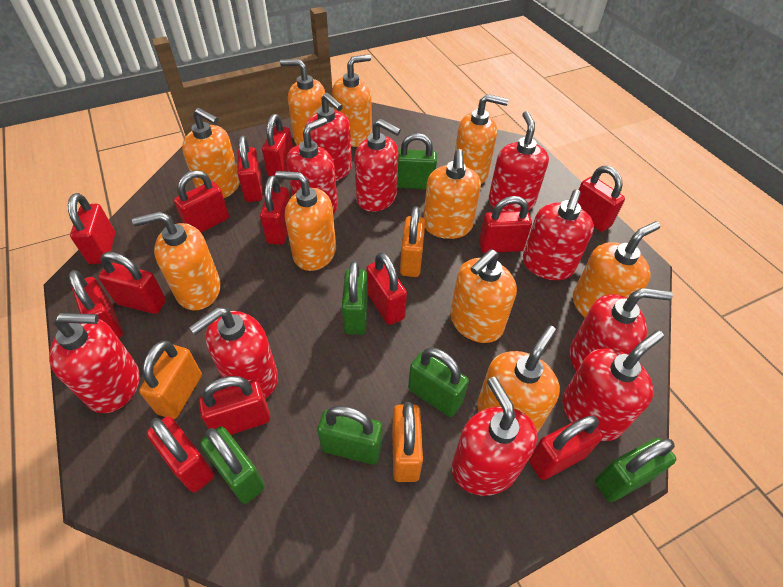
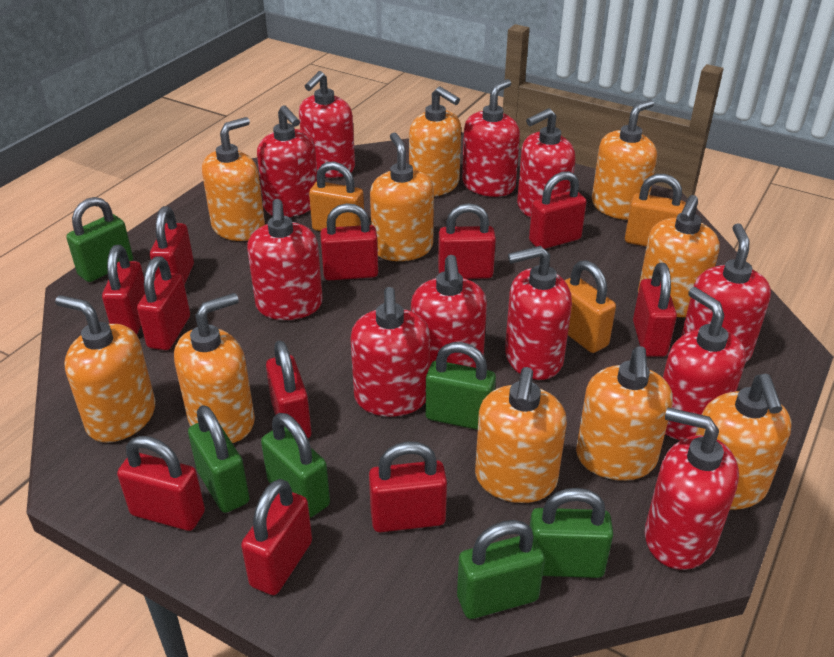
red padlock: 13 -> 11
red soap dispenser: 10 -> 11

